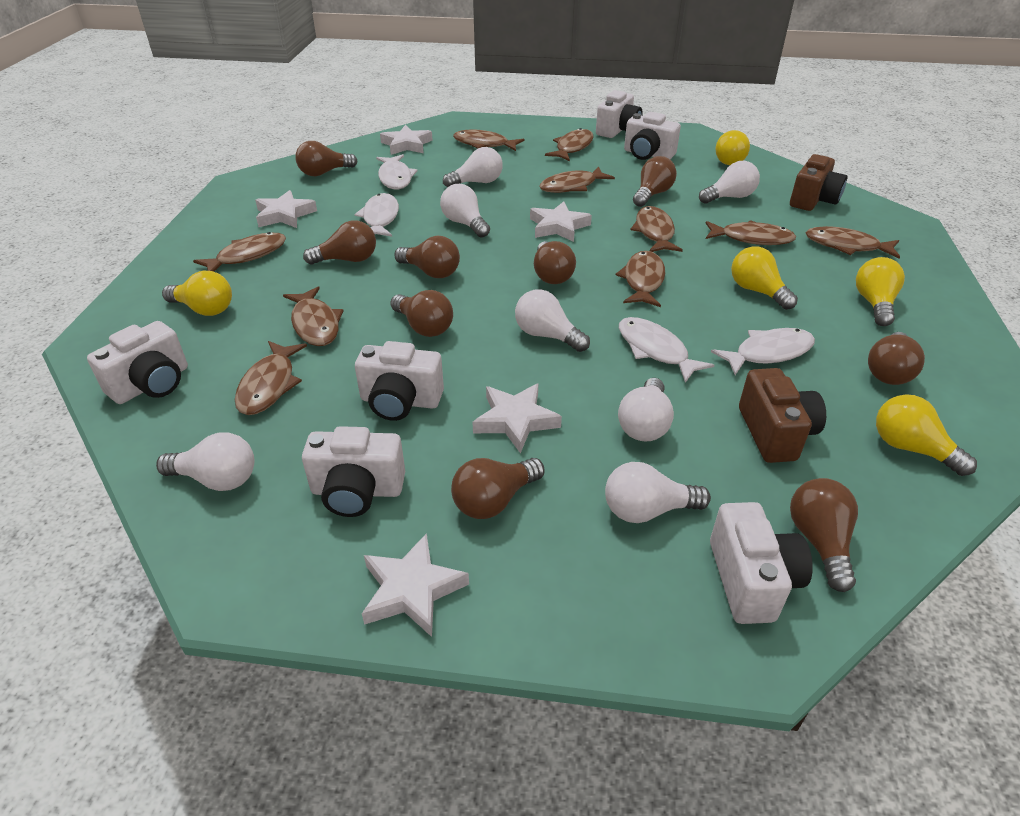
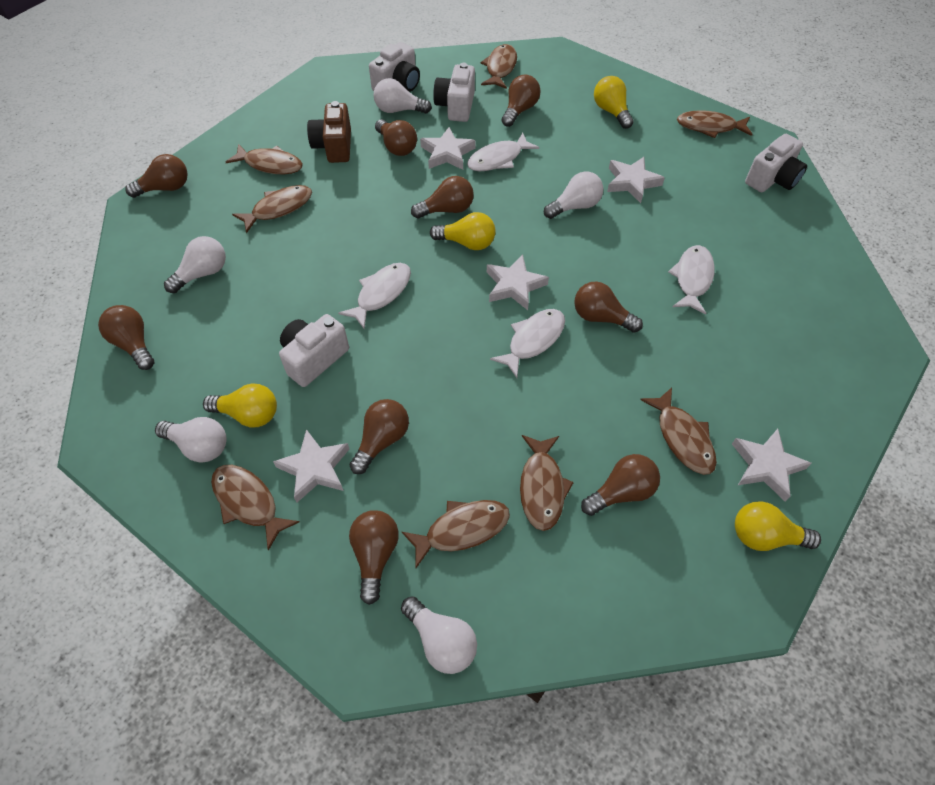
brown camera: 2 -> 1
brown fish: 10 -> 8
white camera: 6 -> 4
white light bulb: 7 -> 5
yellow light bulb: 5 -> 4

